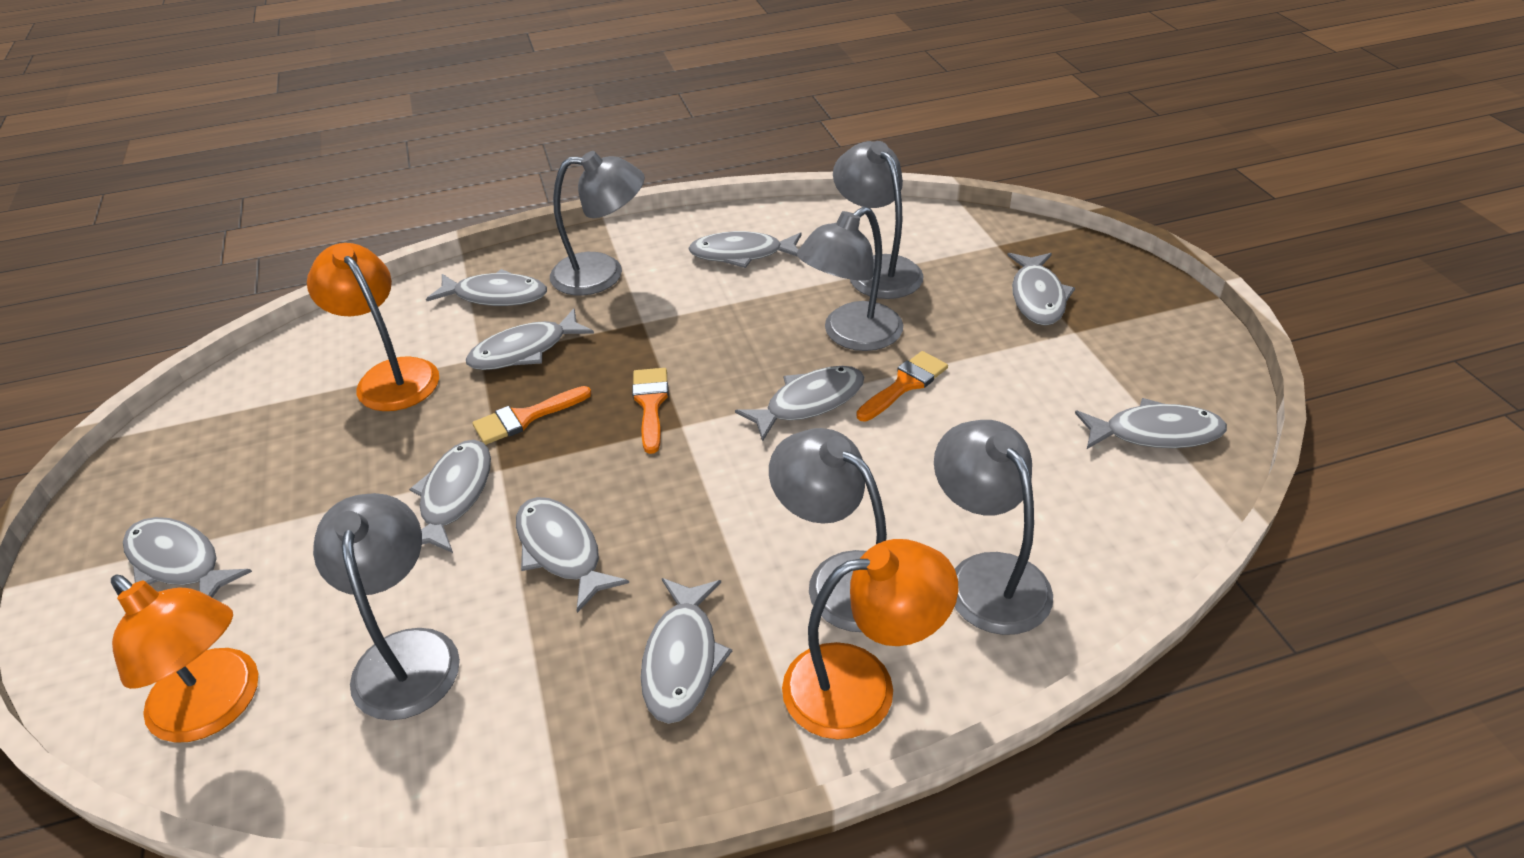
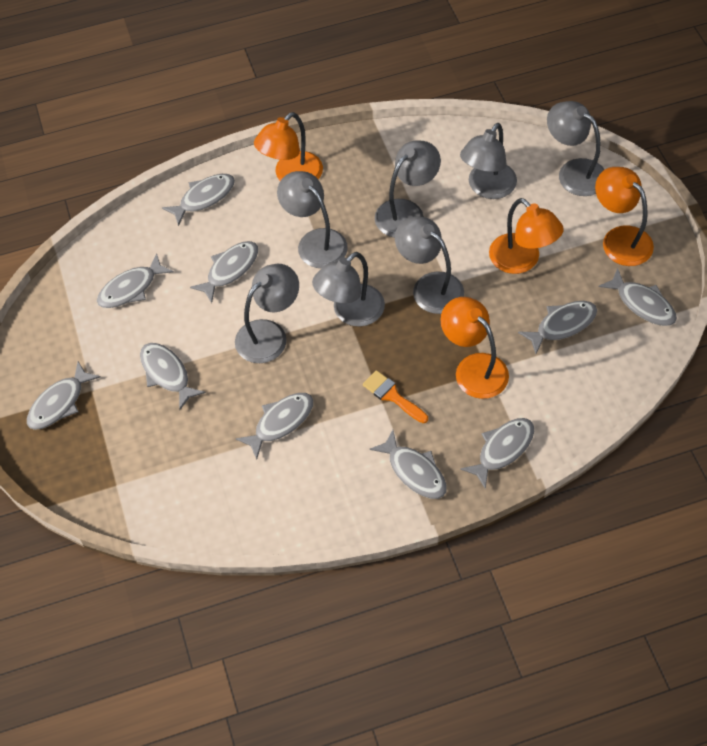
grey lamp: 6 -> 7
orange brush: 3 -> 1
orange lamp: 3 -> 4

